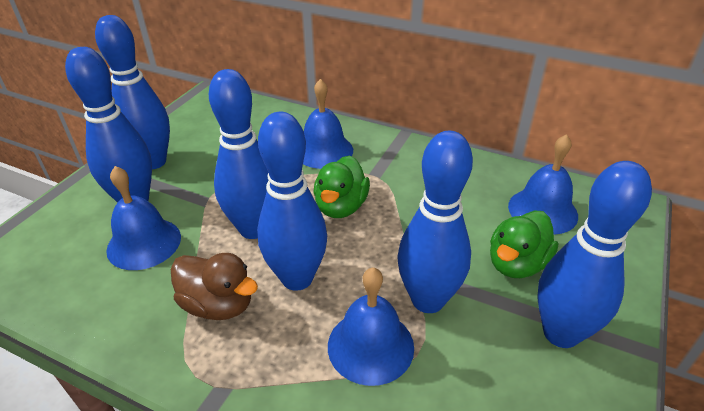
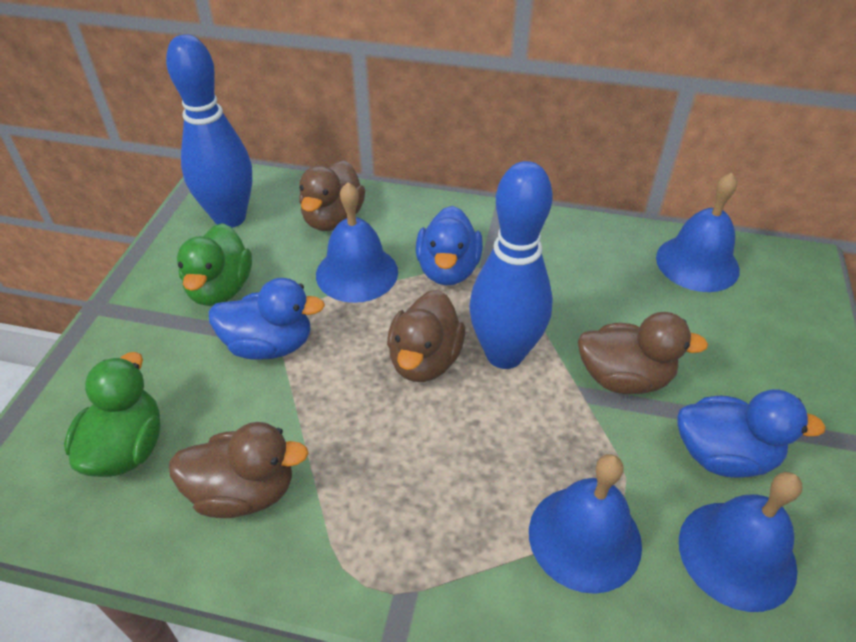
blue bowling pin: 6 -> 2
blue duck: 0 -> 3
brown duck: 1 -> 4

